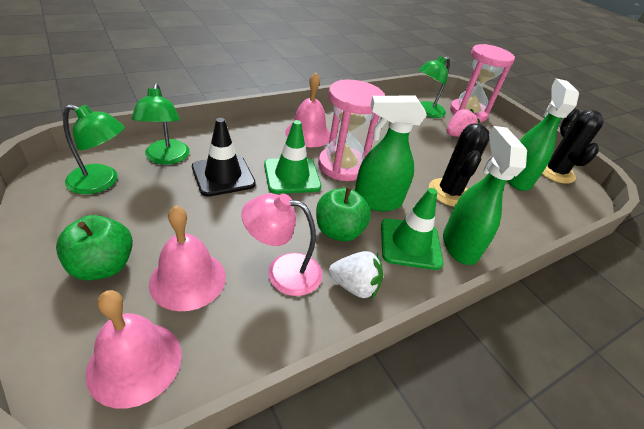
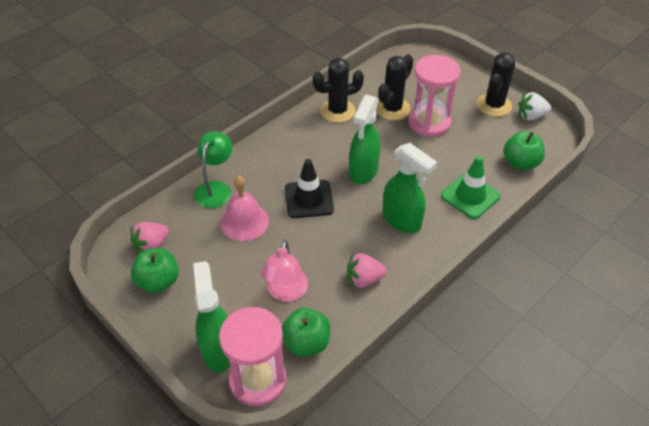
black cactus: 2 -> 3
green apple: 2 -> 3
green lamp: 3 -> 1
green traffic cone: 2 -> 1
pink bell: 3 -> 1
pink strawberry: 1 -> 2

